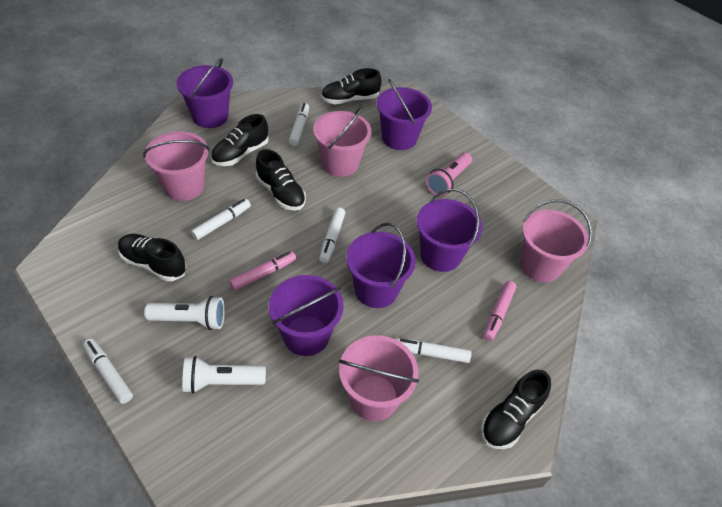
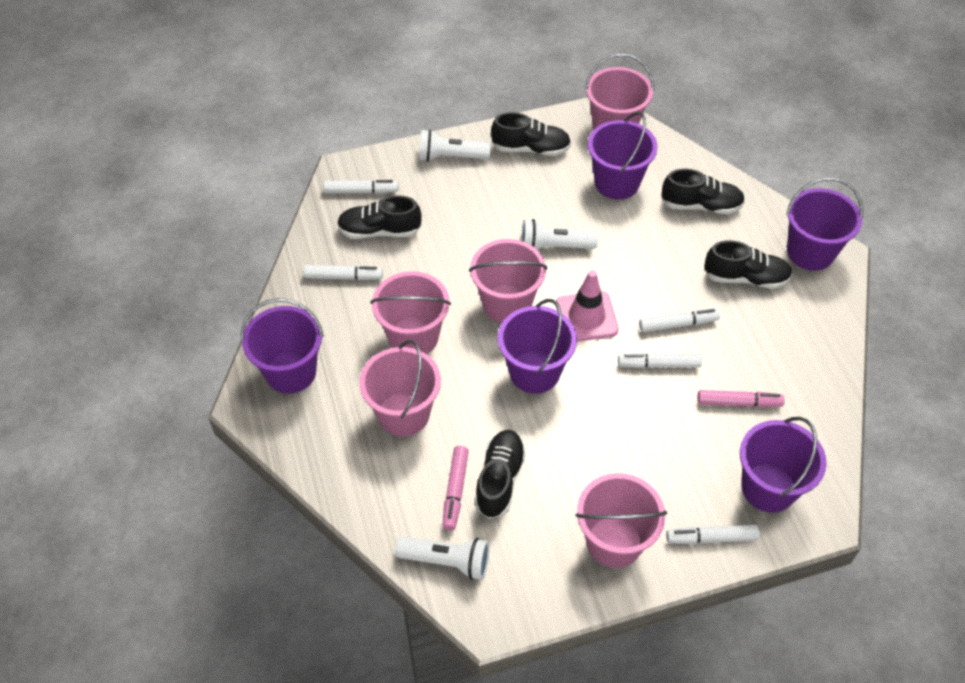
pink bucket: 4 -> 5
pink flashlight: 1 -> 0
pink traffic cone: 0 -> 1
white flashlight: 2 -> 3

